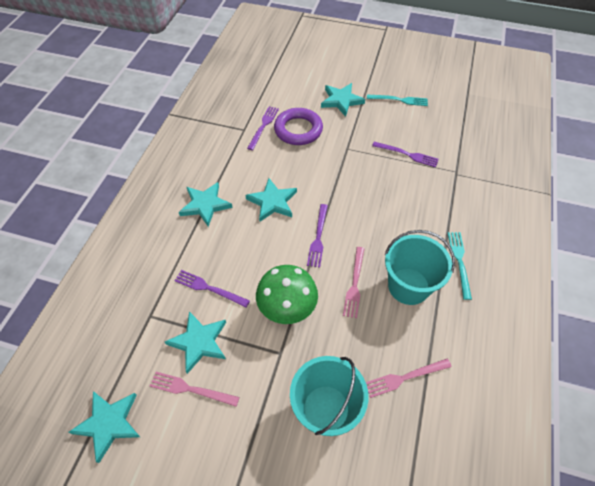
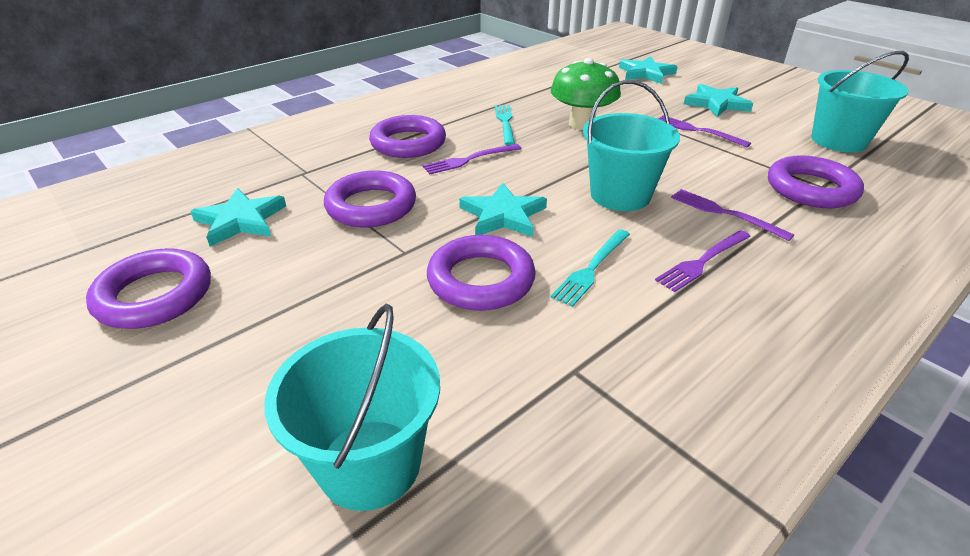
pink fork: 3 -> 0
purple ring: 1 -> 5
turquoise bucket: 2 -> 3
turquoise star: 5 -> 4

